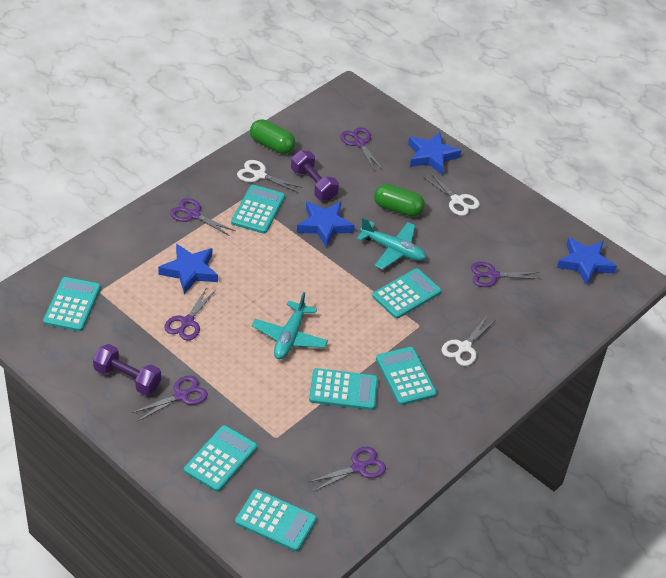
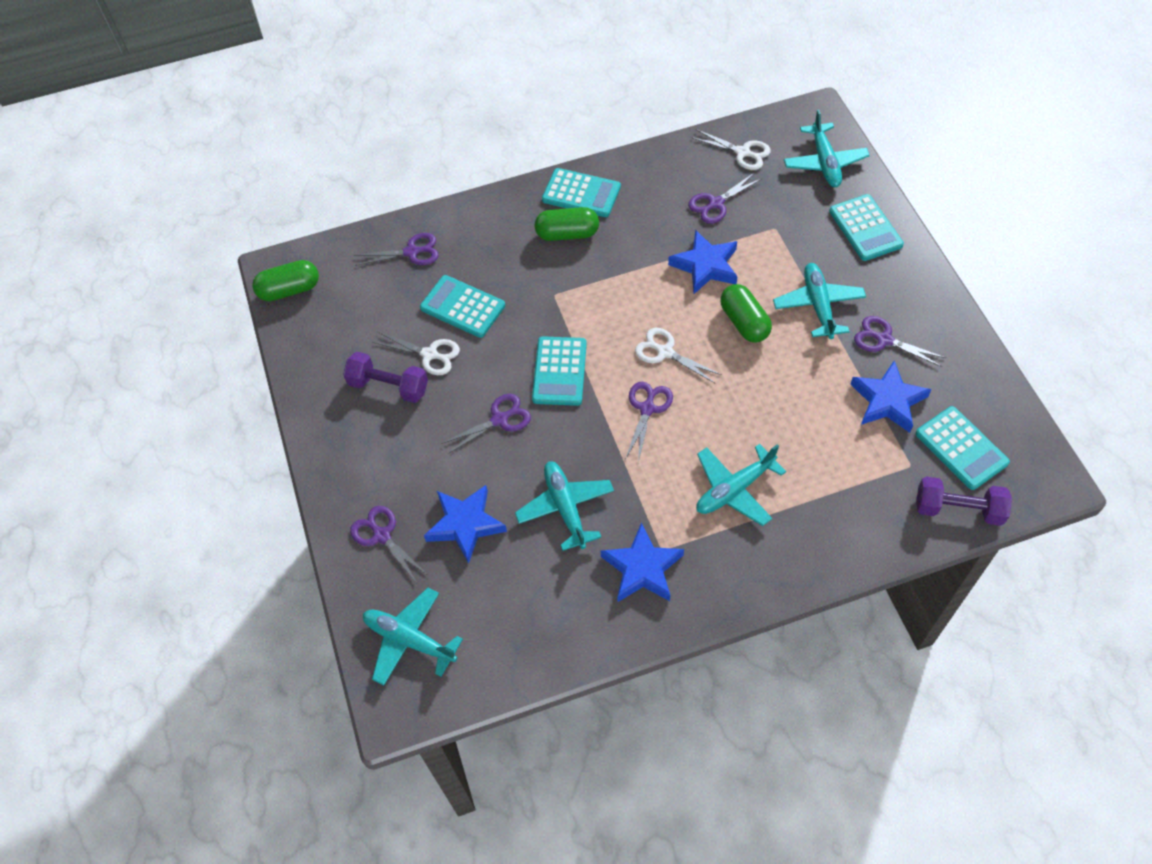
green capsule: 2 -> 3
turquoise calculator: 7 -> 5
turquoise plane: 2 -> 5

